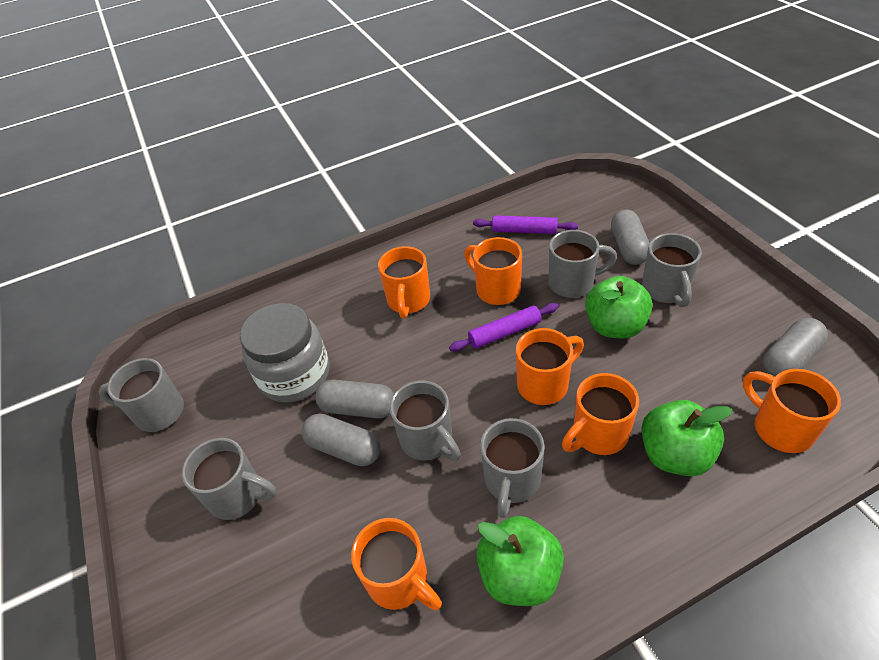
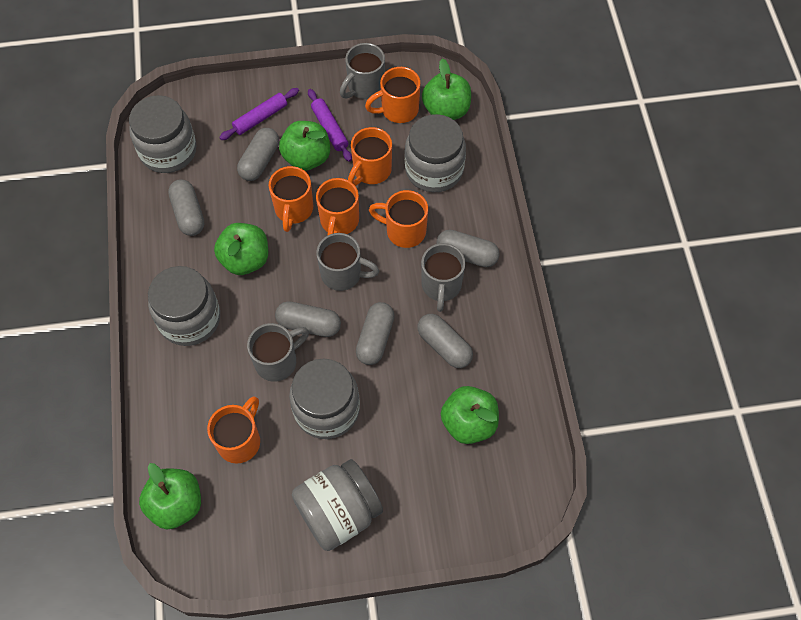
green apple: 3 -> 5
grey capsule: 4 -> 6
grey jar: 1 -> 5
grey mug: 6 -> 4

